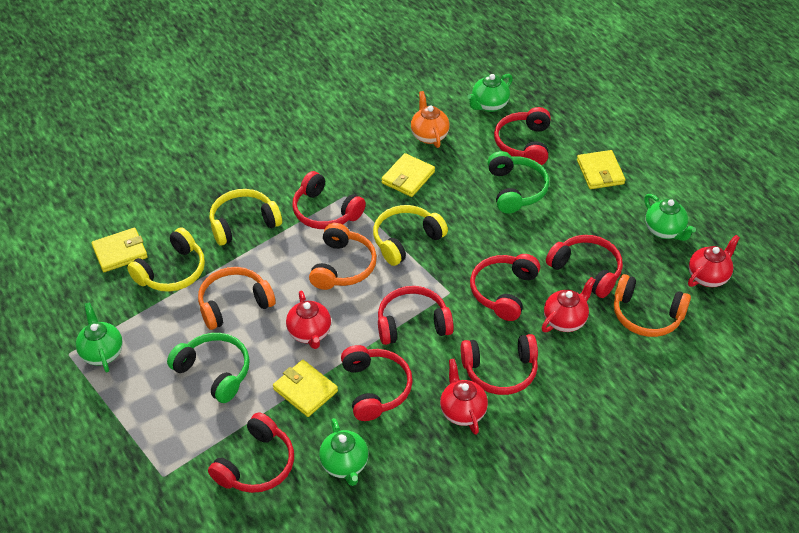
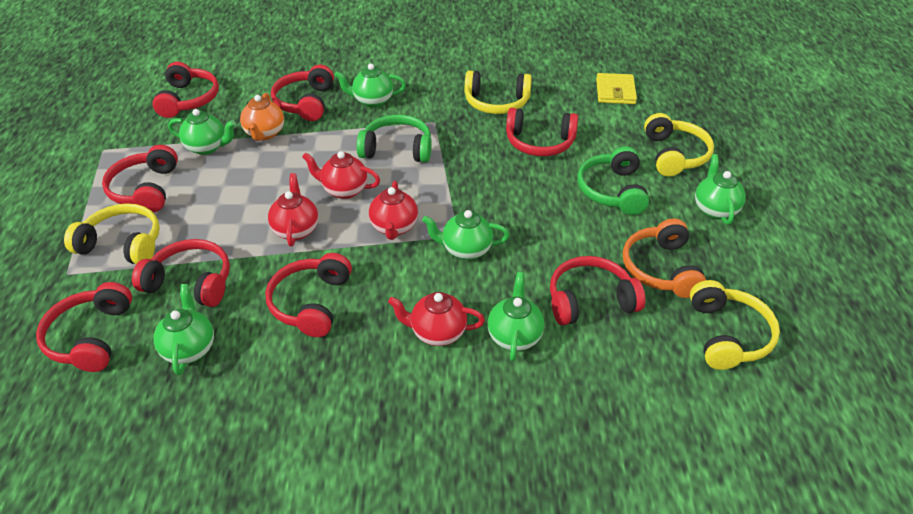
green teapot: 4 -> 6
orange headphones: 3 -> 1
yellow headphones: 3 -> 4
yellow wallet: 4 -> 1

